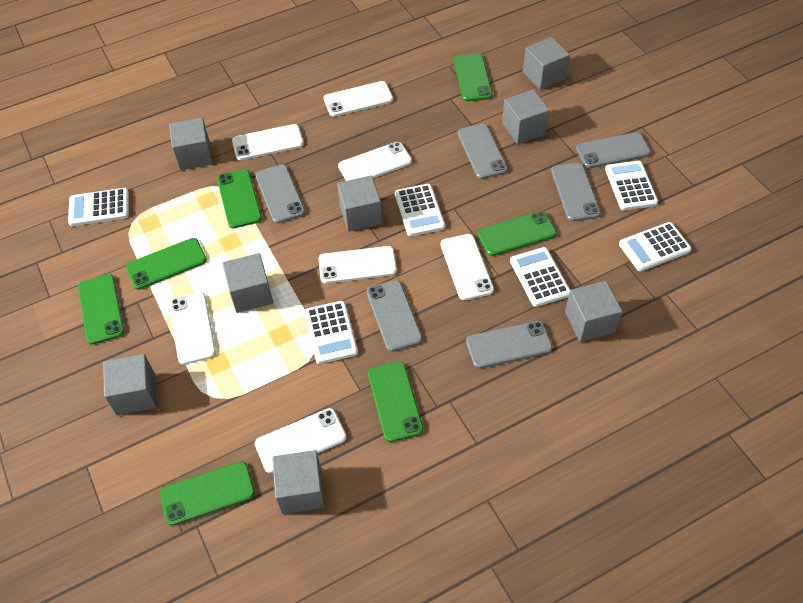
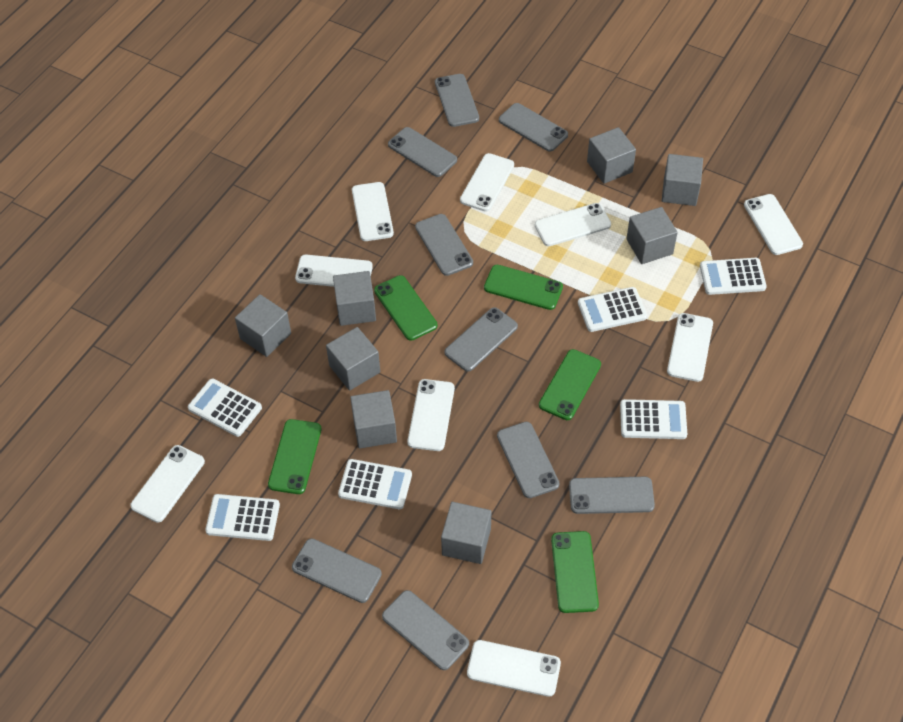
green phone: 7 -> 5
grey phone: 6 -> 9
white phone: 7 -> 9

